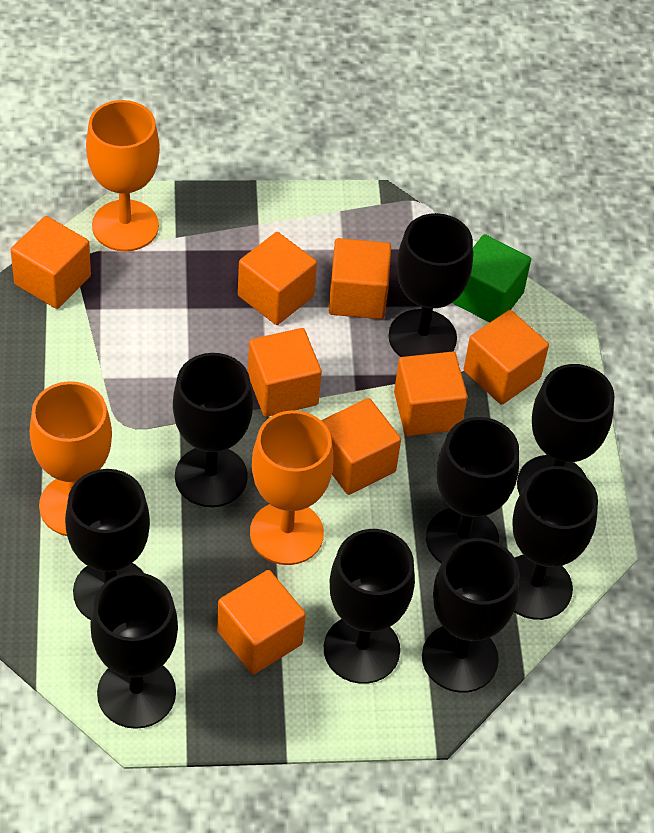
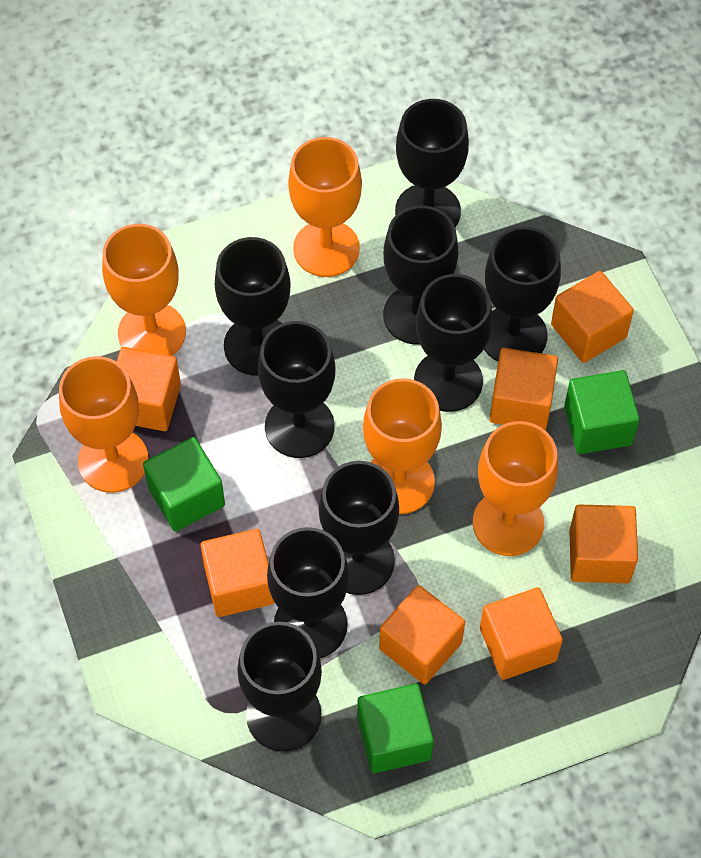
green cube: 1 -> 3
orange cube: 8 -> 7
orange goblet: 3 -> 5

